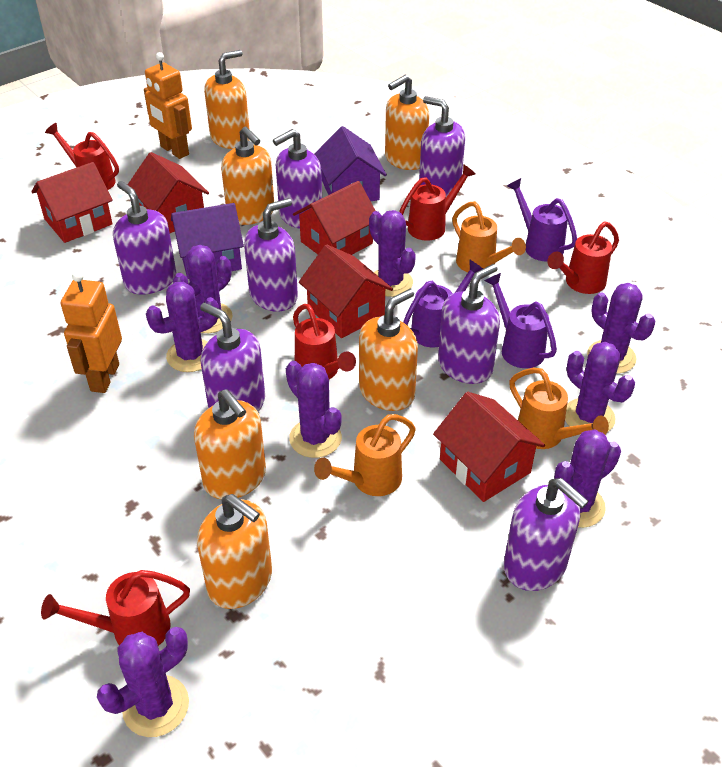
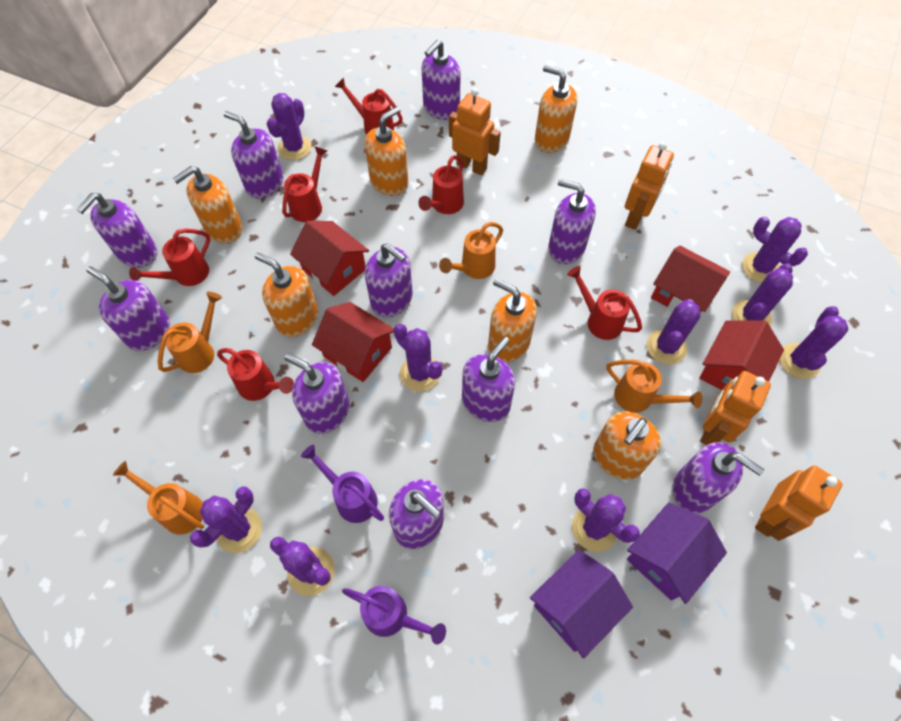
orange robot: 2 -> 4
orange watering can: 3 -> 4
purple cactus: 8 -> 9
purple soap dispenser: 7 -> 10
purple watering can: 3 -> 2
red house: 5 -> 4
red watering can: 5 -> 6

